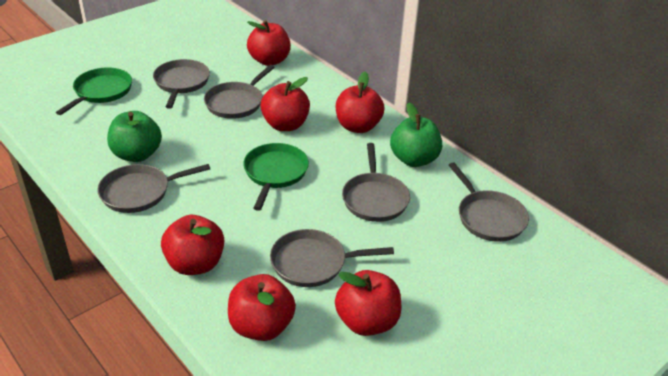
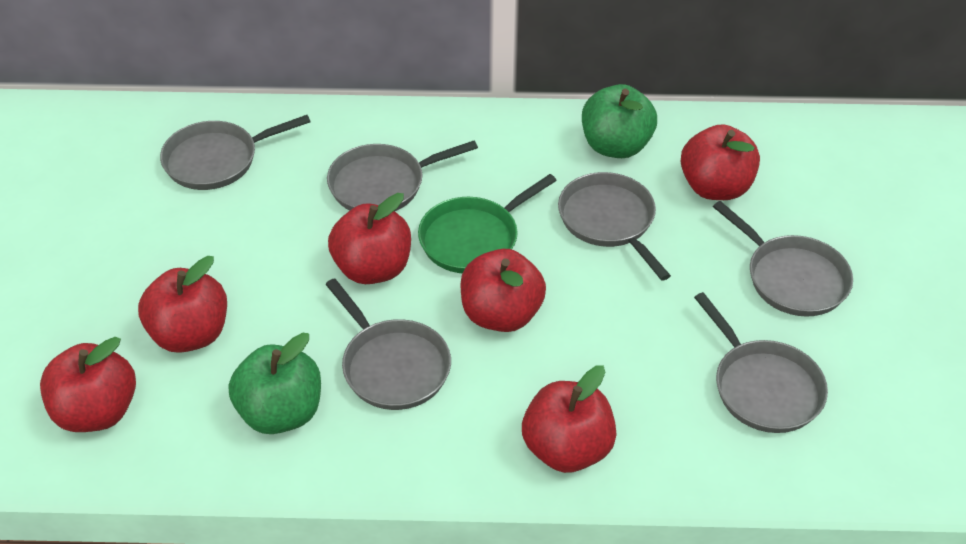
green pan: 2 -> 1

